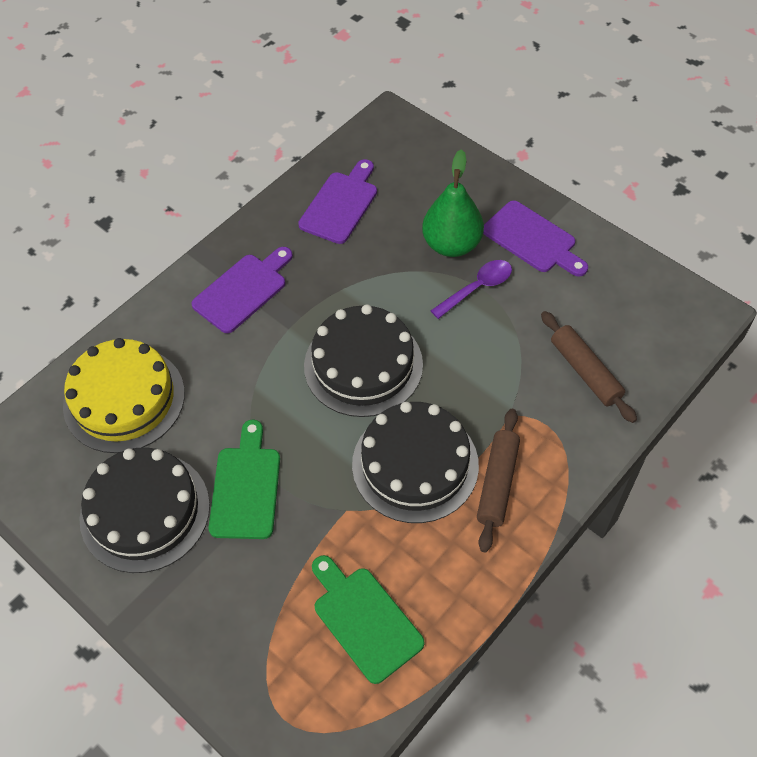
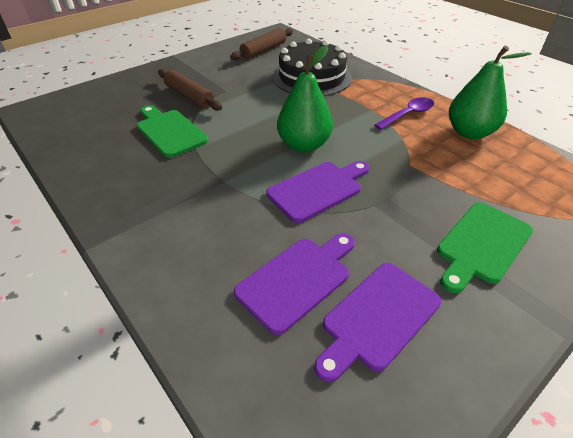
black cake: 3 -> 1
green pear: 1 -> 2
yellow cake: 1 -> 0

